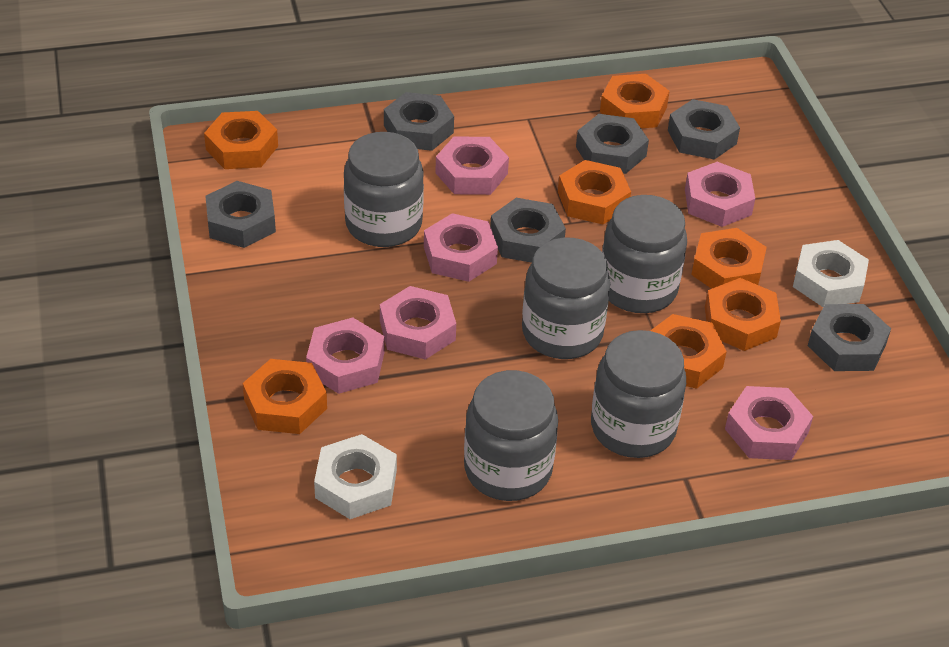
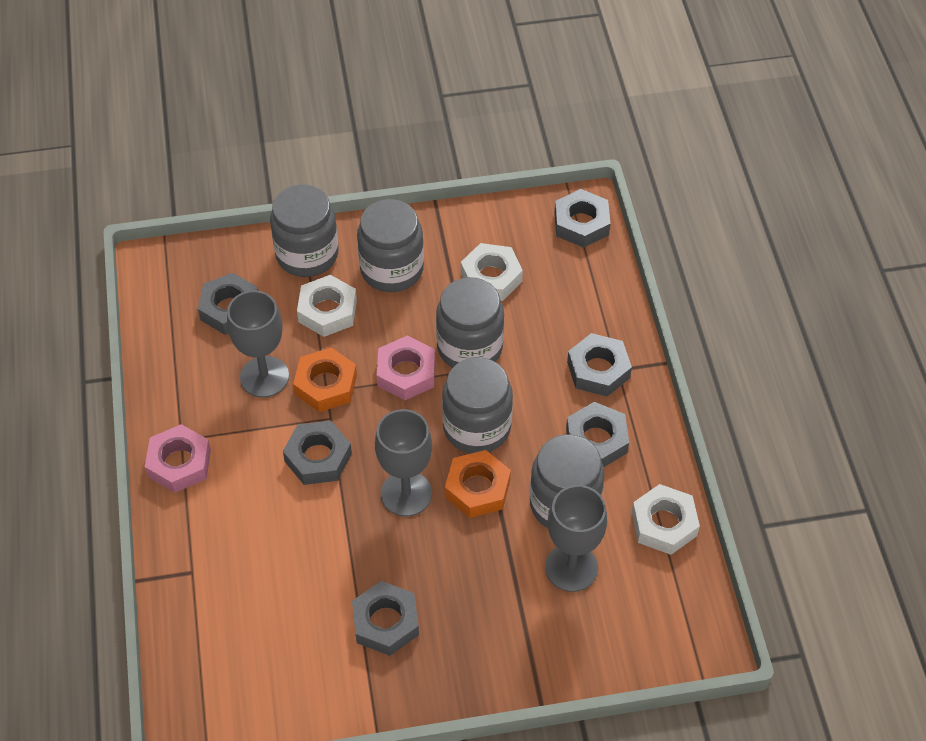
grey goblet: 0 -> 3
orange nut: 7 -> 2
pink nut: 6 -> 2
white nut: 2 -> 3

